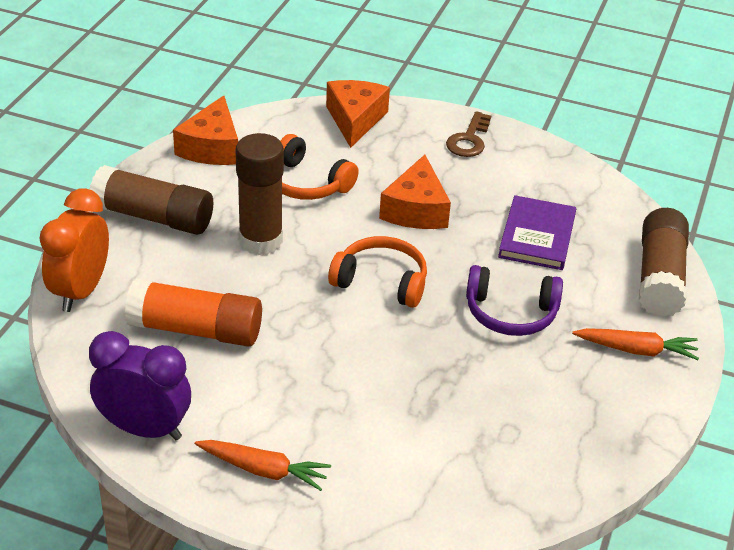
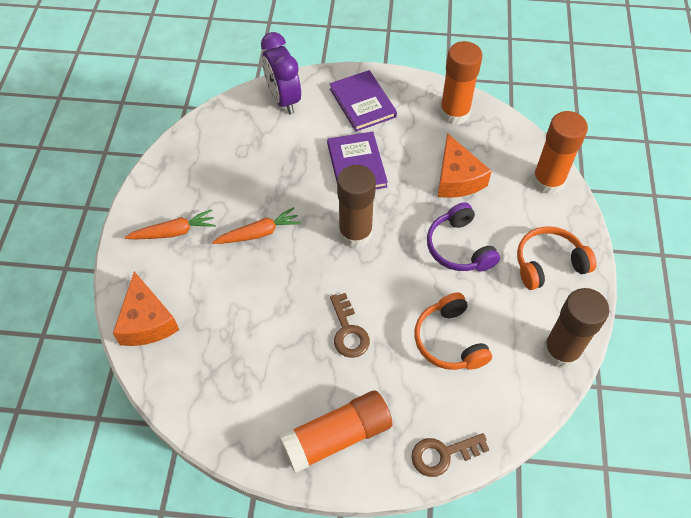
brown glue stick: 3 -> 2
brown key: 1 -> 2
orange cheese: 3 -> 2
orange clock: 1 -> 0
orange glue stick: 1 -> 3
purple book: 1 -> 2

